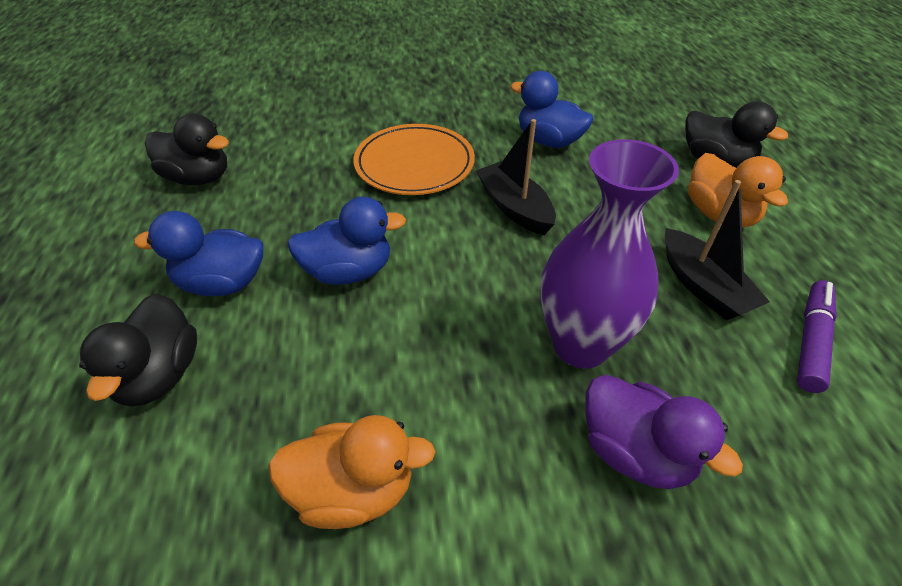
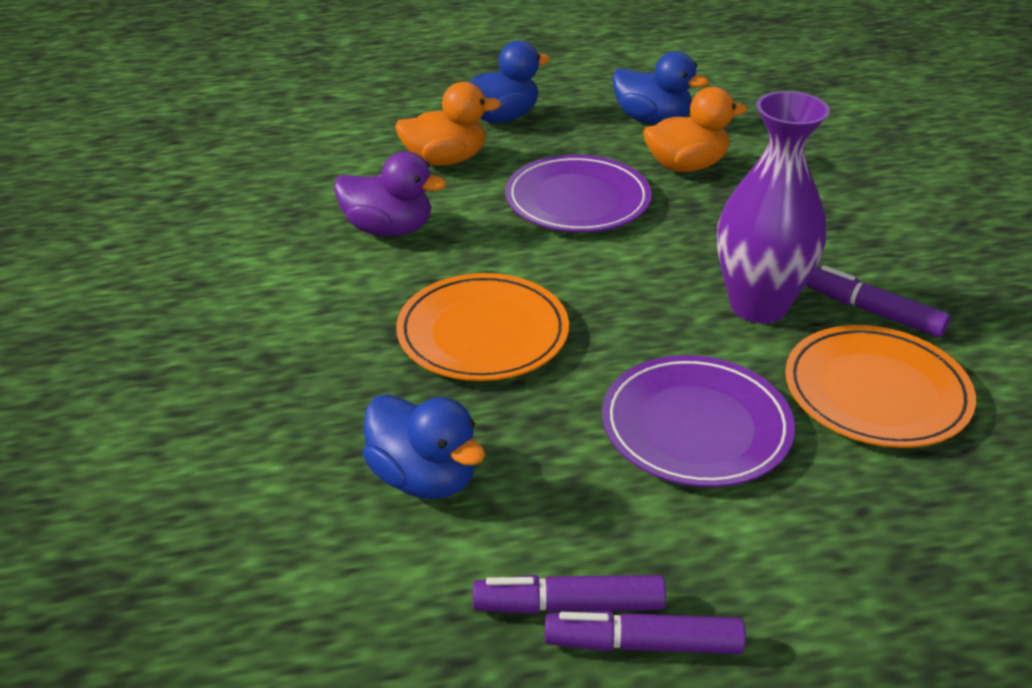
black boat: 2 -> 0
black duck: 3 -> 0
orange plate: 1 -> 2
purple marker: 1 -> 3
purple plate: 0 -> 2

